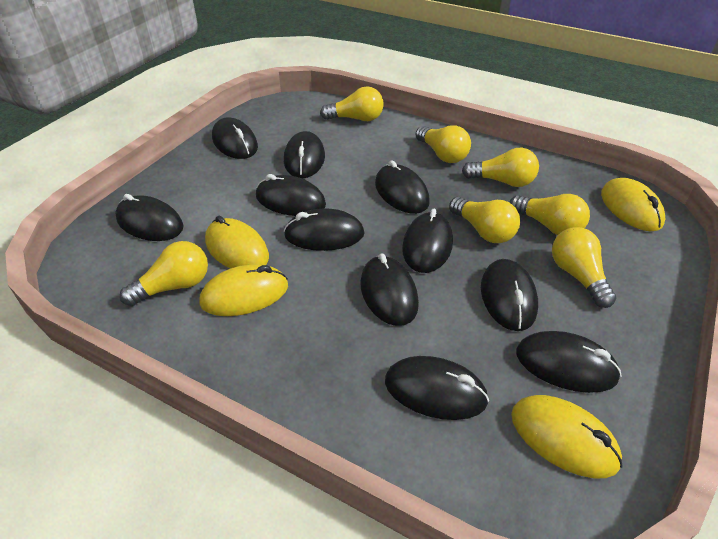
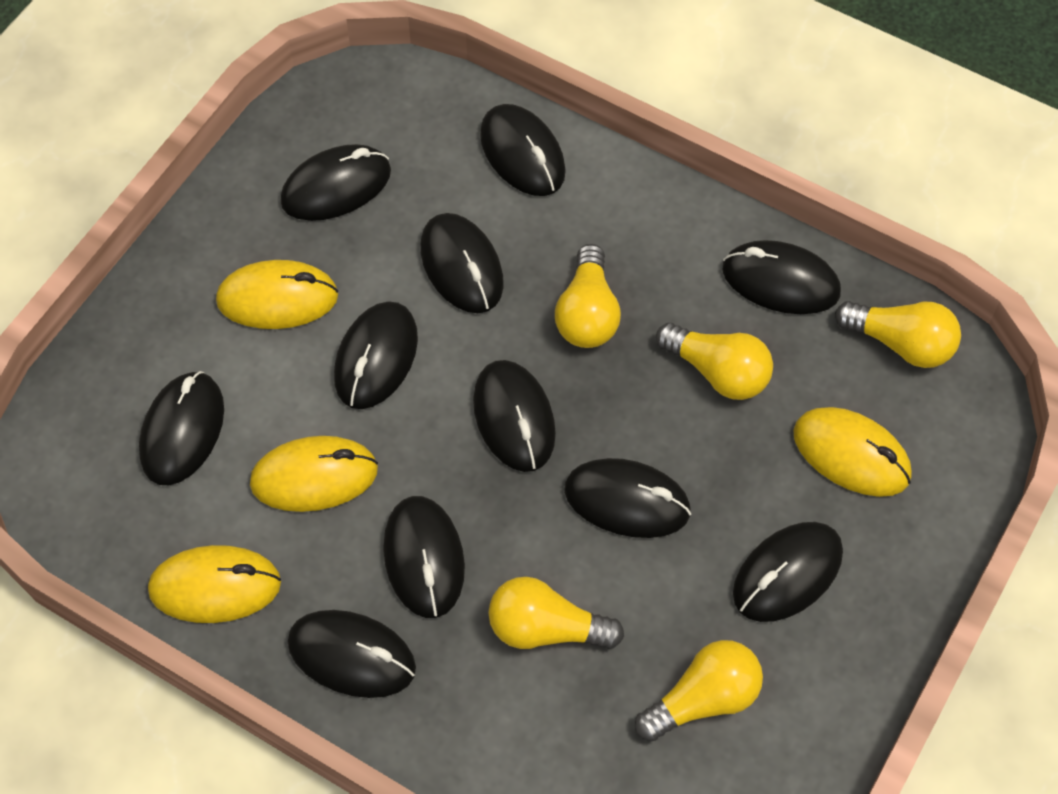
yellow light bulb: 7 -> 5

